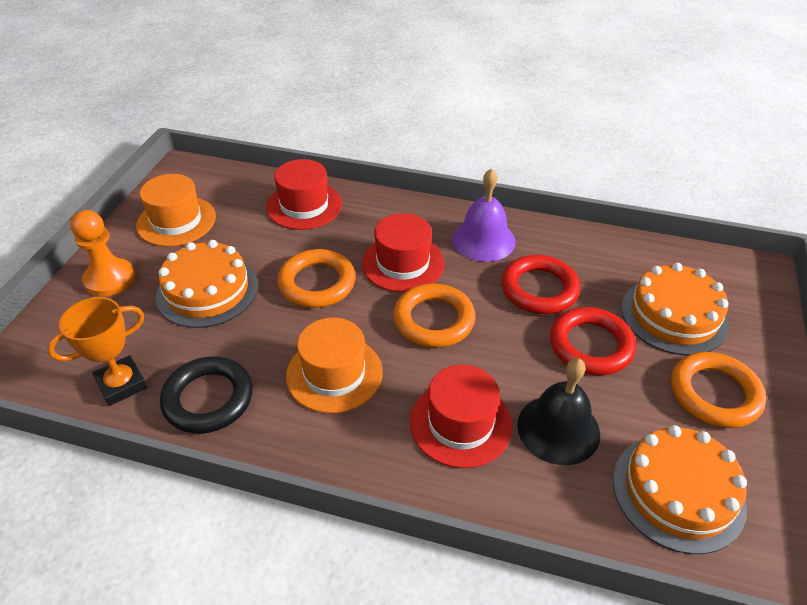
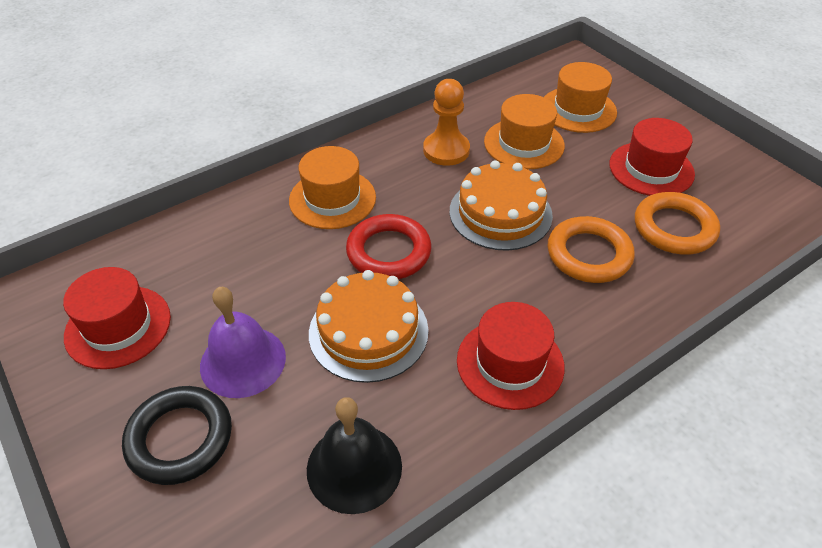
orange cake: 3 -> 2
orange hat: 2 -> 3
orange ring: 3 -> 2
orange trophy: 1 -> 0
red ring: 2 -> 1

